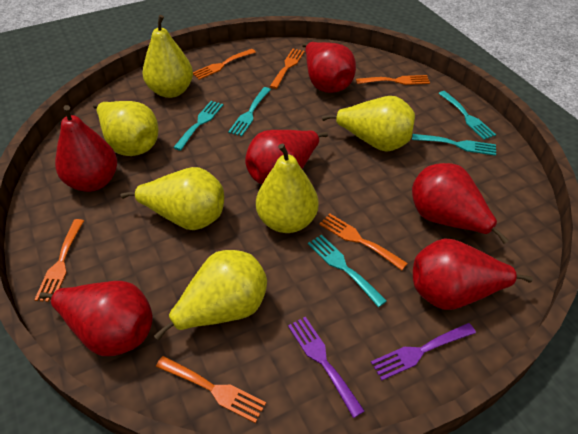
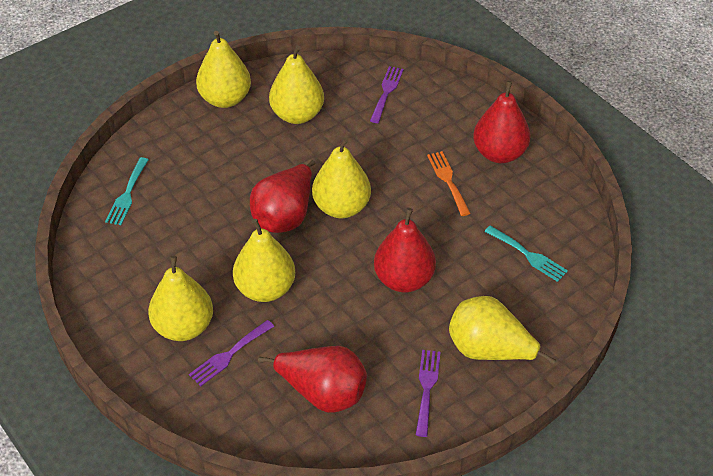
orange fork: 6 -> 1
purple fork: 2 -> 3
red pear: 6 -> 4
turquoise fork: 5 -> 2

